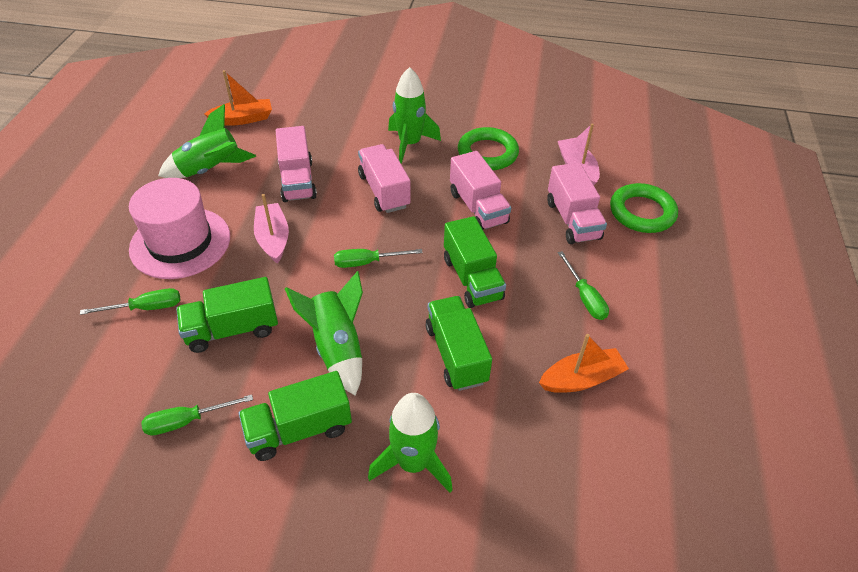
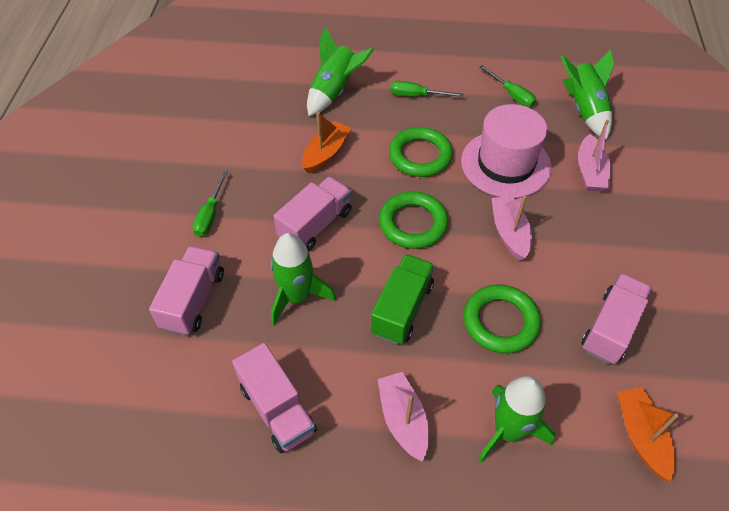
green ring: 2 -> 3
green screwdriver: 4 -> 3
green truck: 4 -> 1
pink boat: 2 -> 3

